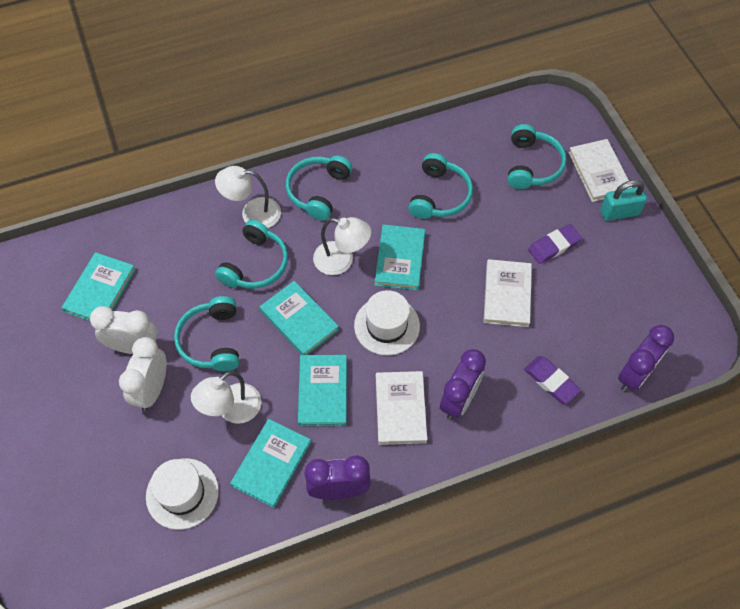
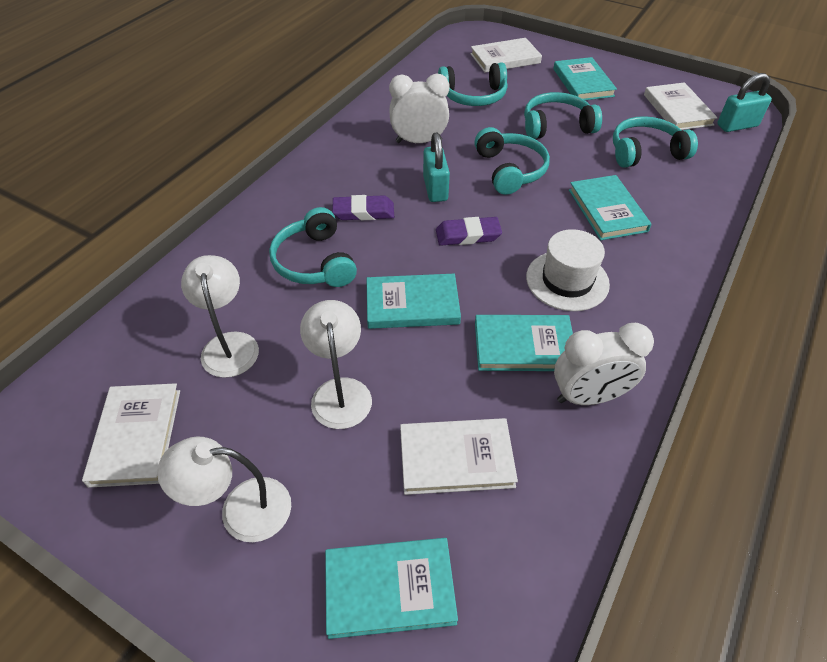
purple clock: 3 -> 0
turquoise padlock: 1 -> 2
white book: 3 -> 4
white hat: 2 -> 1

